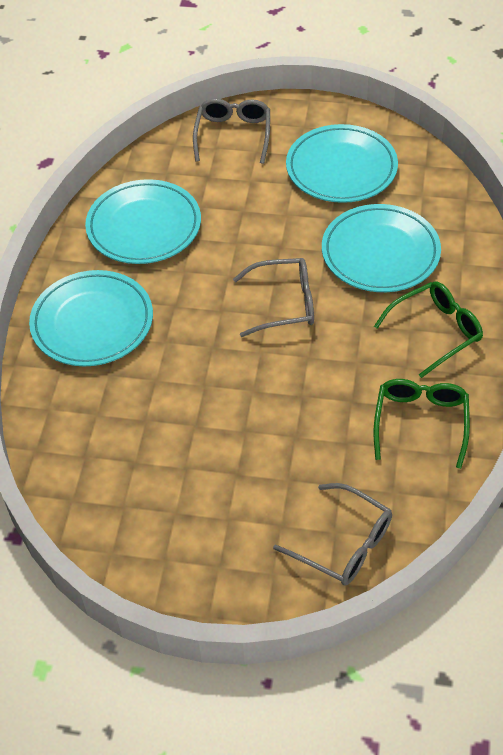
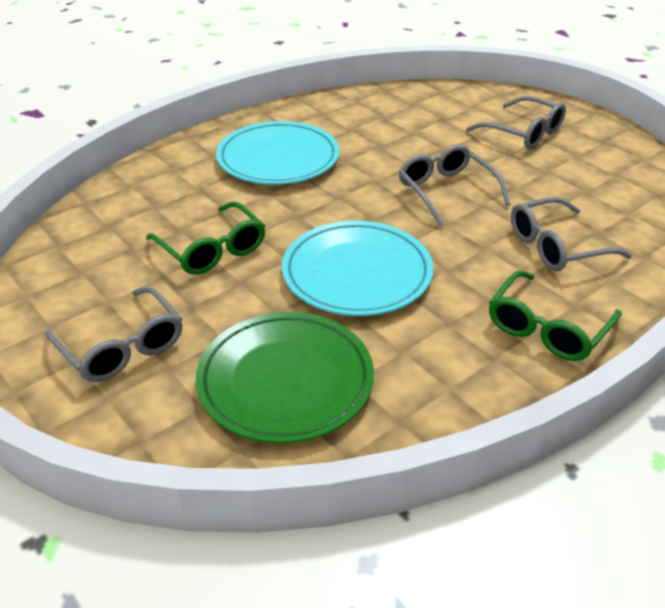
green plate: 0 -> 1
grey glasses: 3 -> 4
turquoise plate: 4 -> 2

